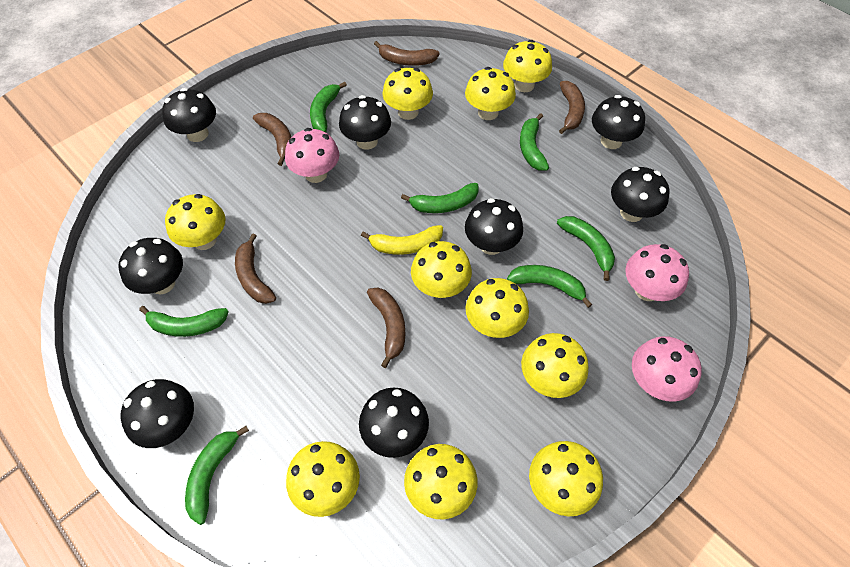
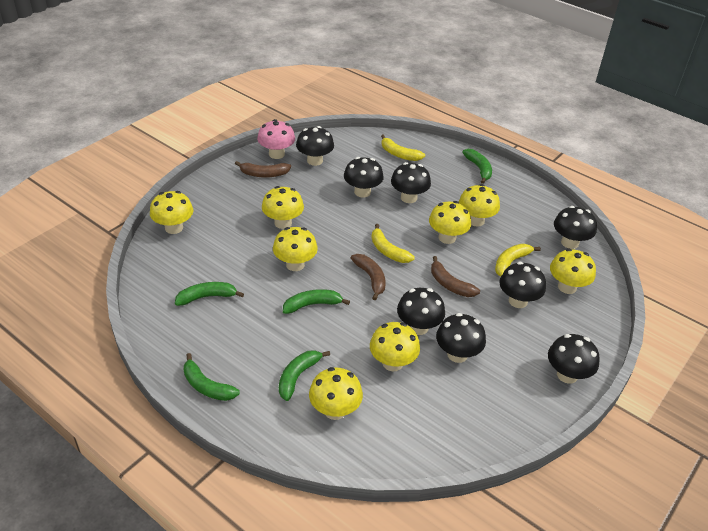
brown banana: 5 -> 3
green banana: 7 -> 5
pink mushroom: 3 -> 1
yellow banana: 1 -> 3
yellow mushroom: 10 -> 8

